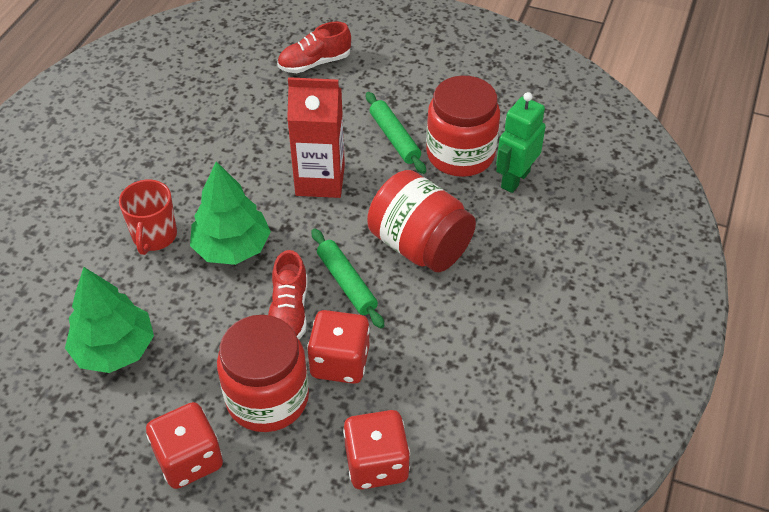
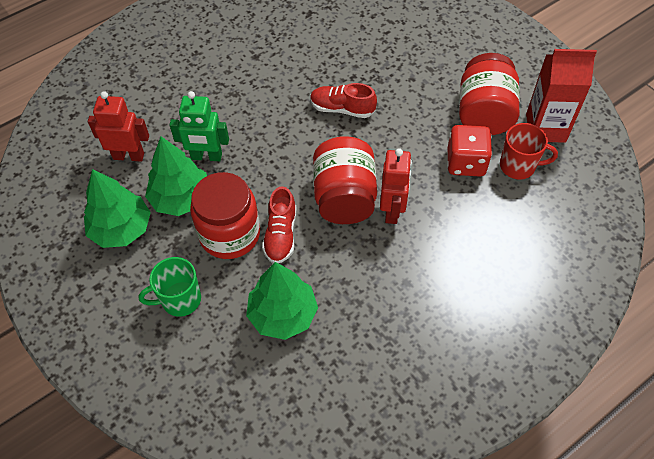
green mug: 0 -> 1
green rolling pin: 2 -> 0
green tree: 2 -> 3
red dice: 3 -> 1
red robot: 0 -> 2

